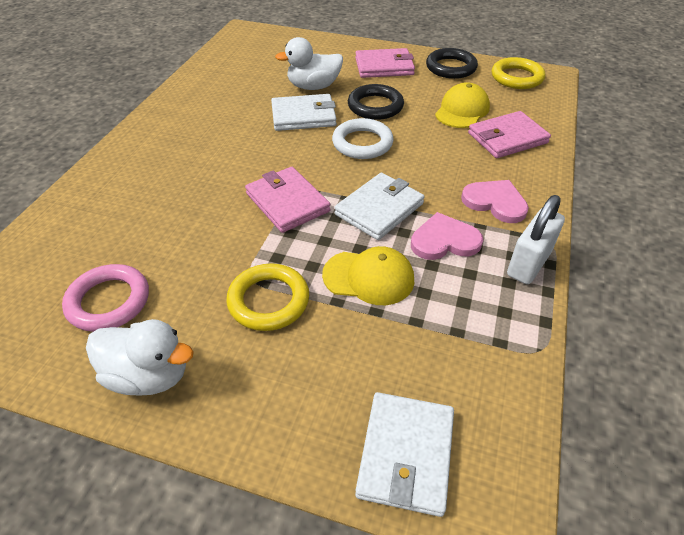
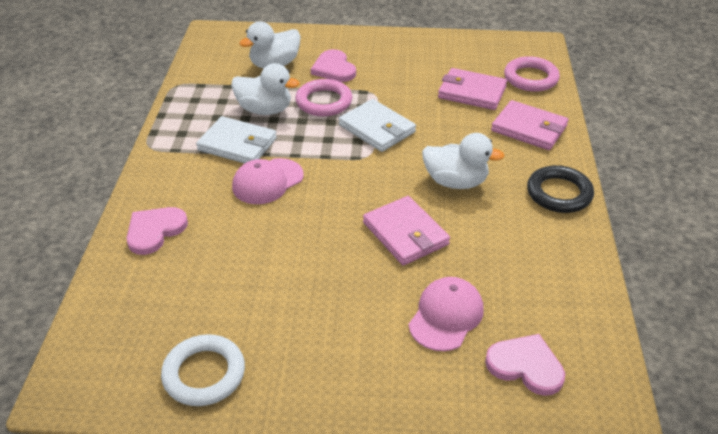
black ring: 2 -> 1
pink cap: 0 -> 2
pink heart: 2 -> 3
pink ring: 1 -> 2
white duck: 2 -> 3
white padlock: 1 -> 0
white wallet: 3 -> 2
yellow cap: 2 -> 0
yellow ring: 2 -> 0

